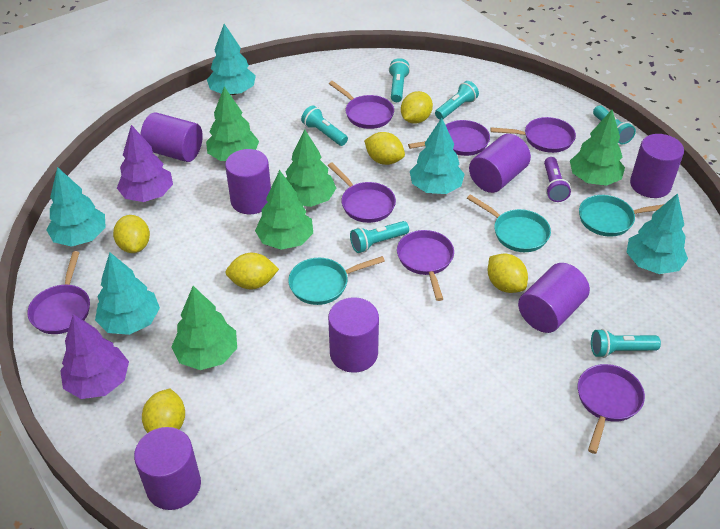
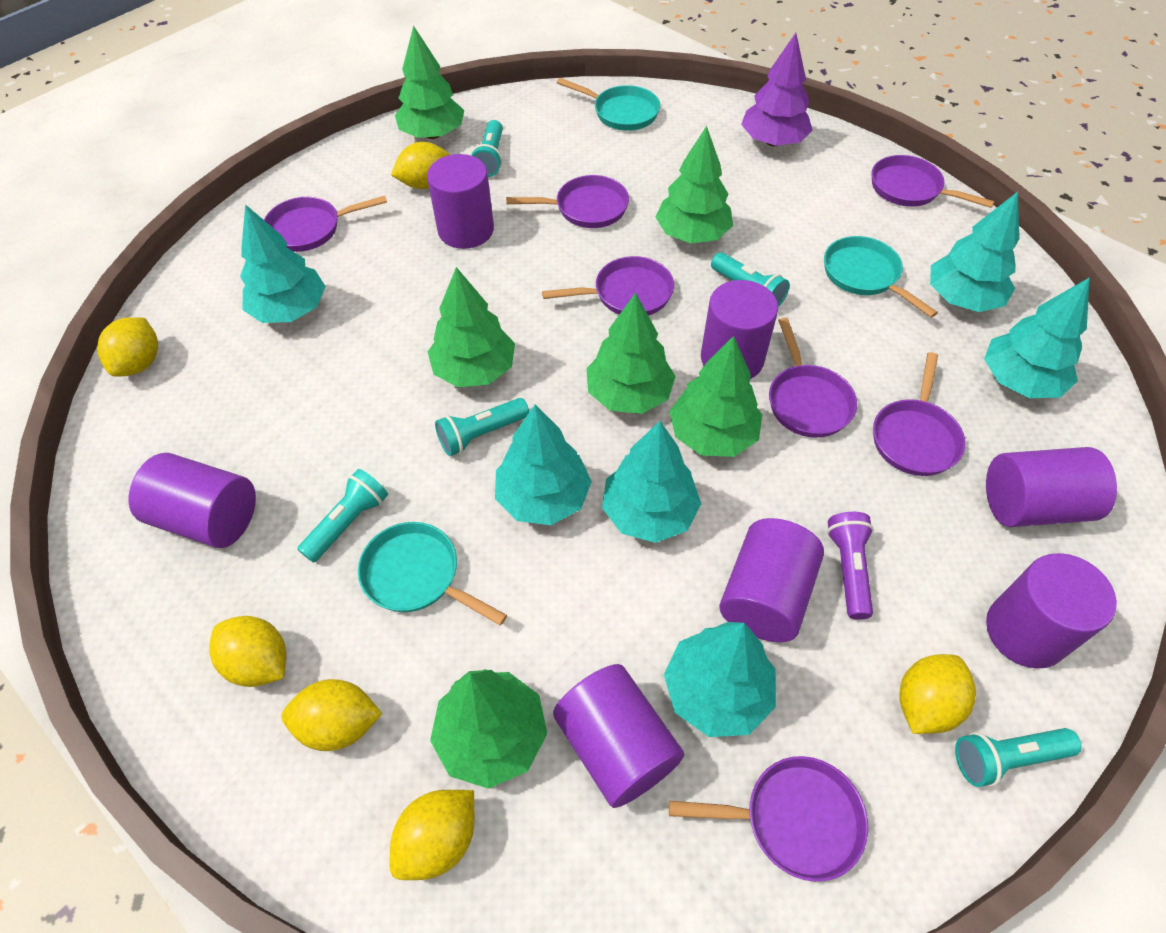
green tree: 5 -> 6
purple tree: 2 -> 1
turquoise flashlight: 6 -> 5
turquoise tree: 5 -> 6

